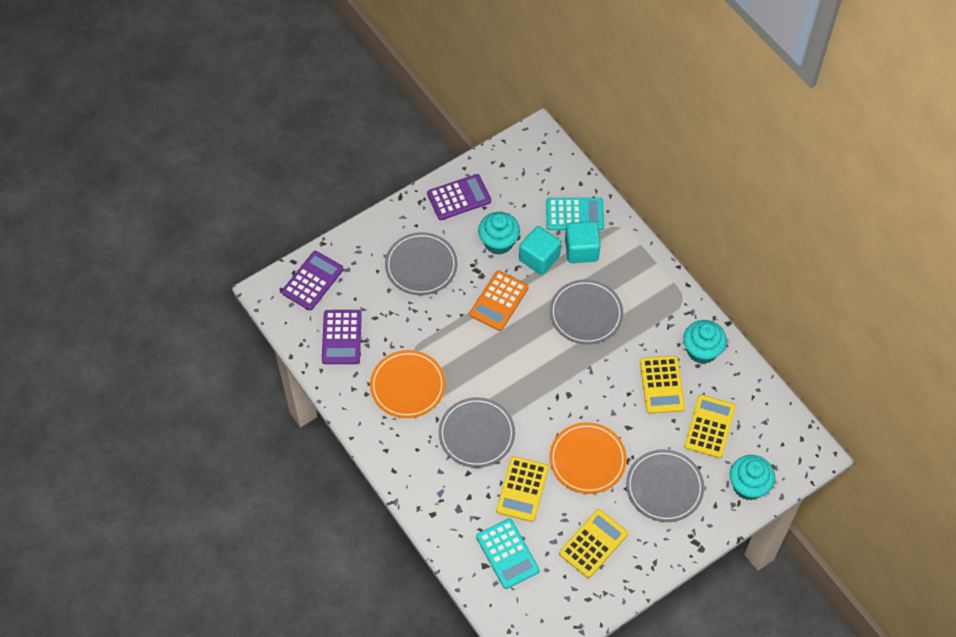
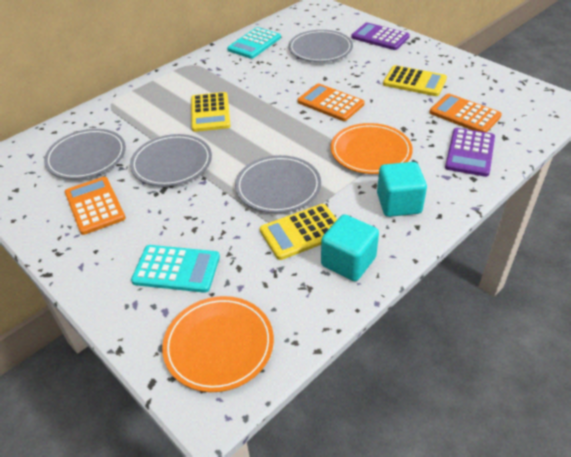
orange calculator: 1 -> 3
purple calculator: 3 -> 2
turquoise cupcake: 3 -> 0
yellow calculator: 4 -> 3

